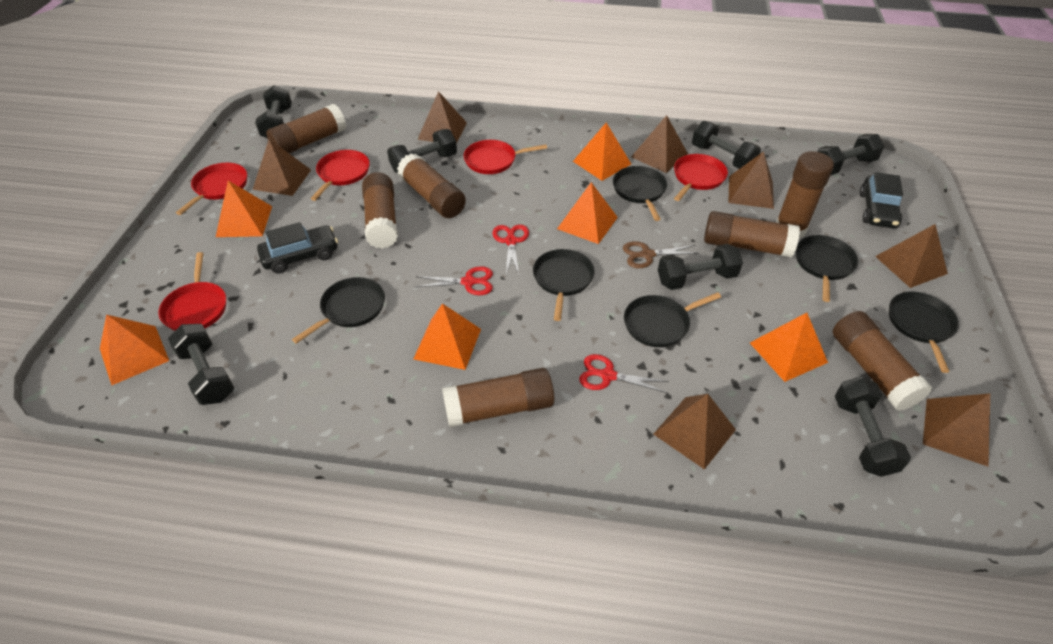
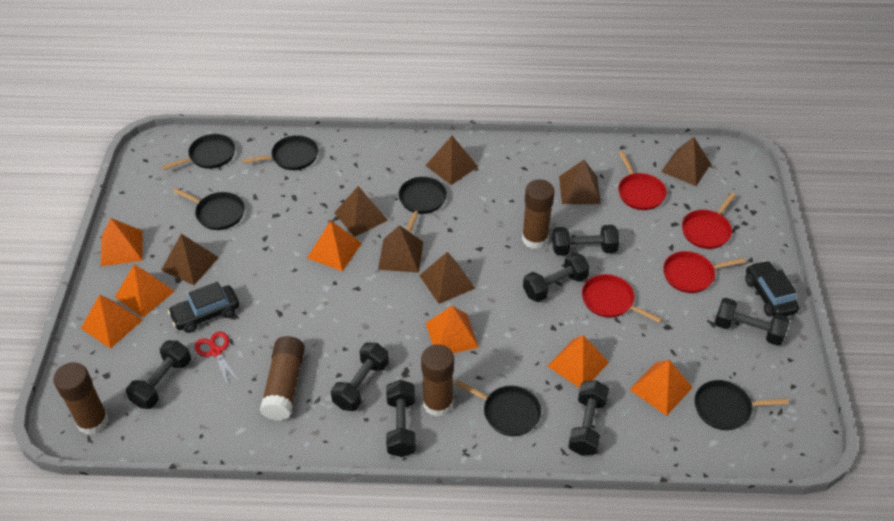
brown glue stick: 7 -> 4
brown scissors: 1 -> 0
orange pyramid: 6 -> 7
red pan: 5 -> 4
red scissors: 3 -> 1

